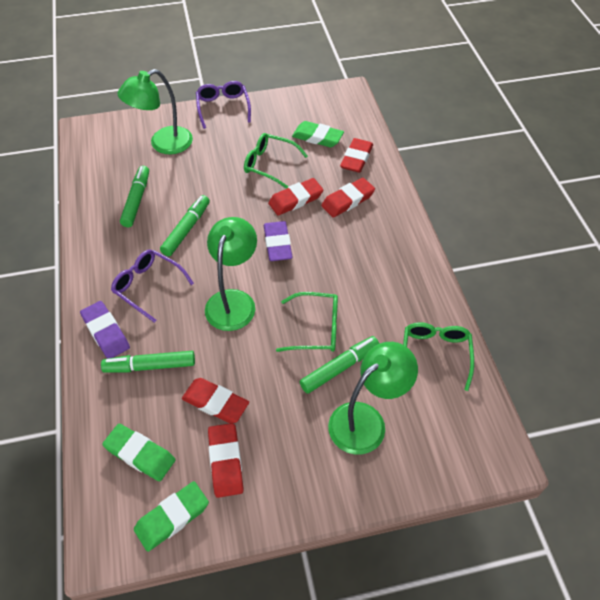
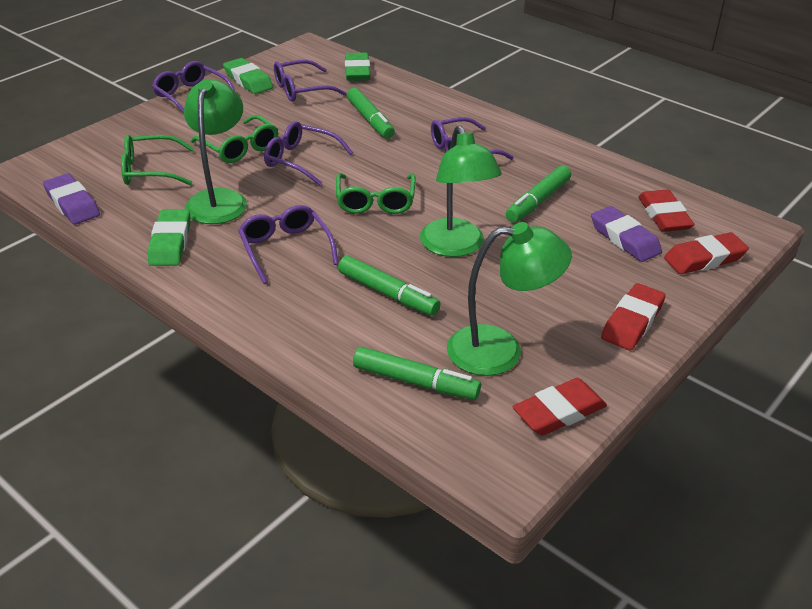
purple glasses: 2 -> 5
red eraser: 5 -> 4

